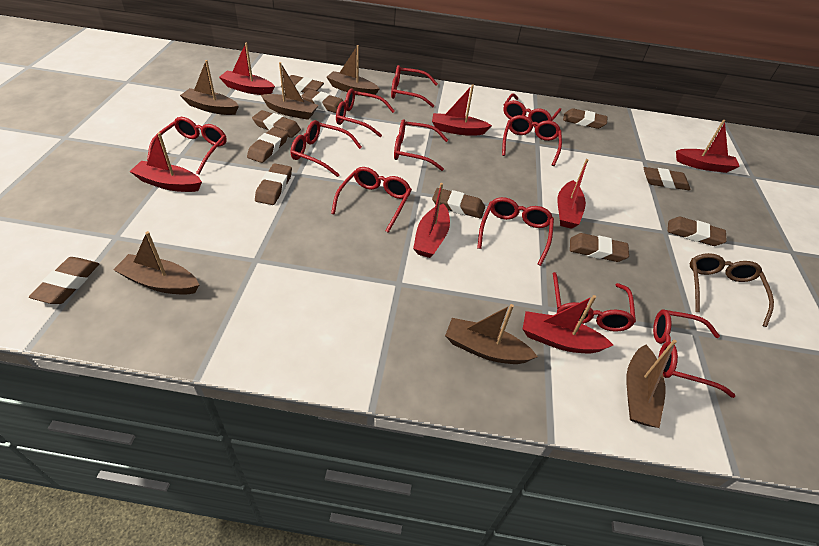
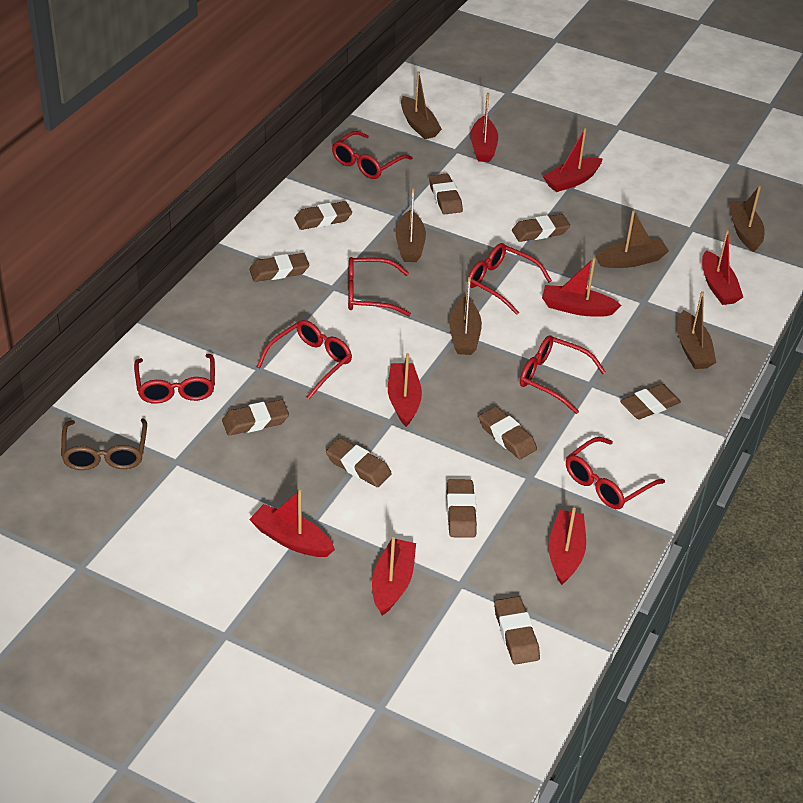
brown eraser: 11 -> 10
red boat: 7 -> 8
red glasses: 11 -> 7

